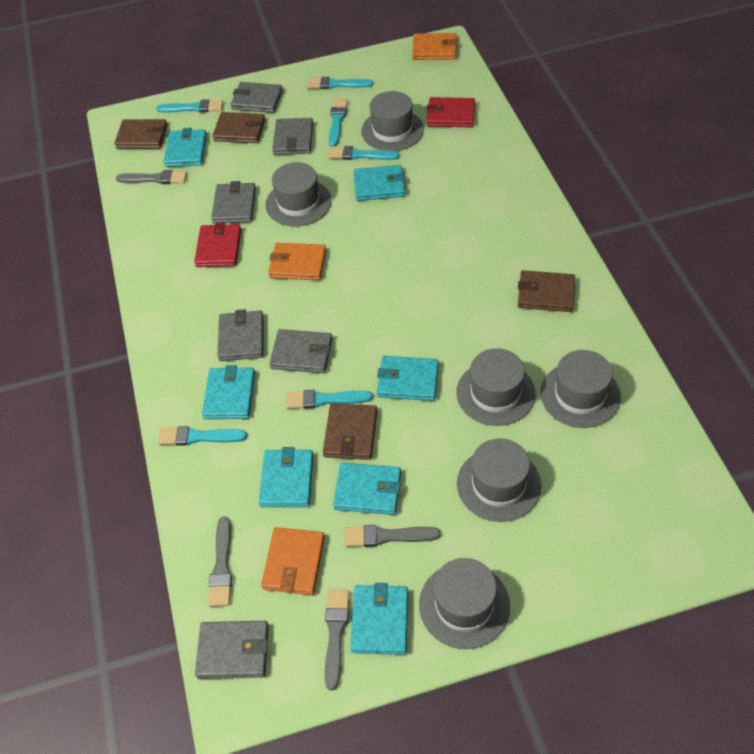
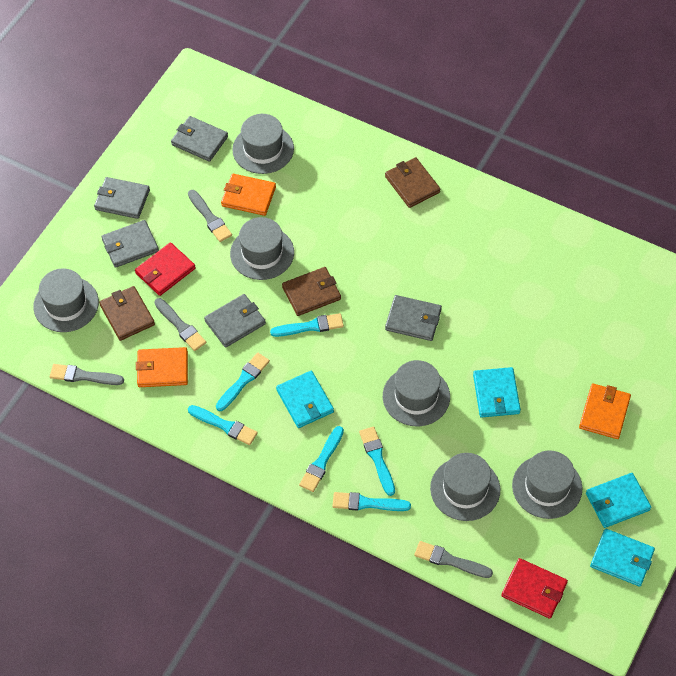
brown wallet: 4 -> 3
grey wallet: 6 -> 5
turquoise wallet: 7 -> 4

